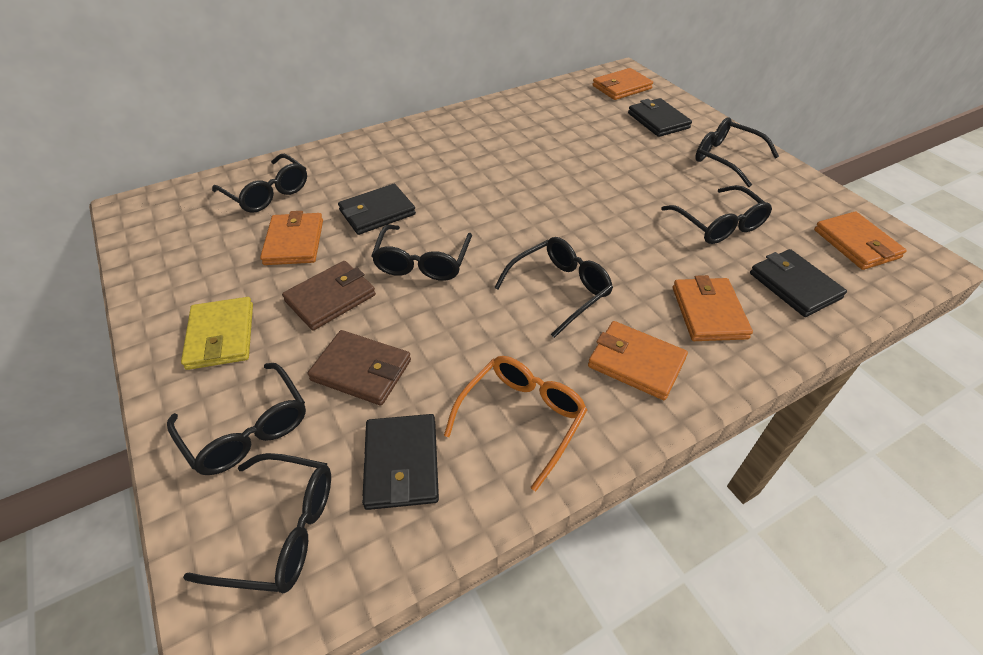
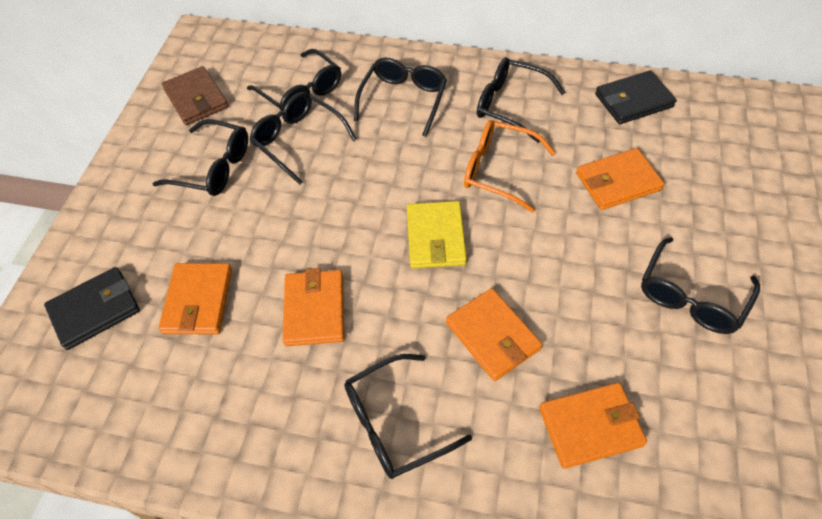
black wallet: 4 -> 2
brown wallet: 2 -> 1

